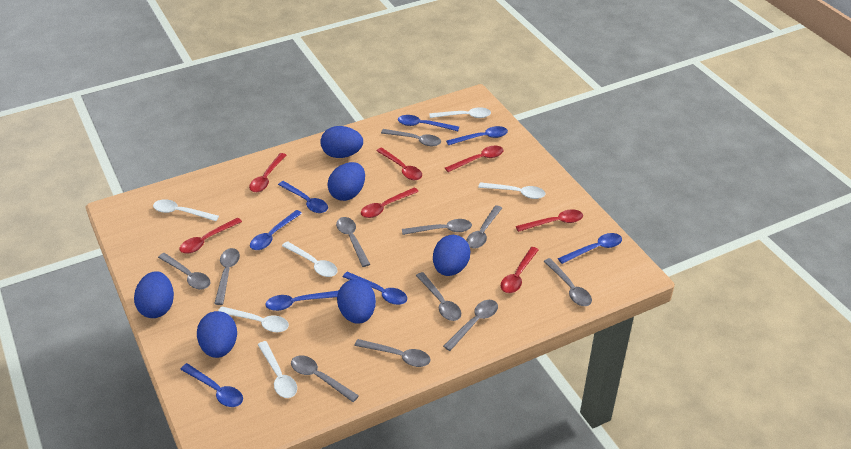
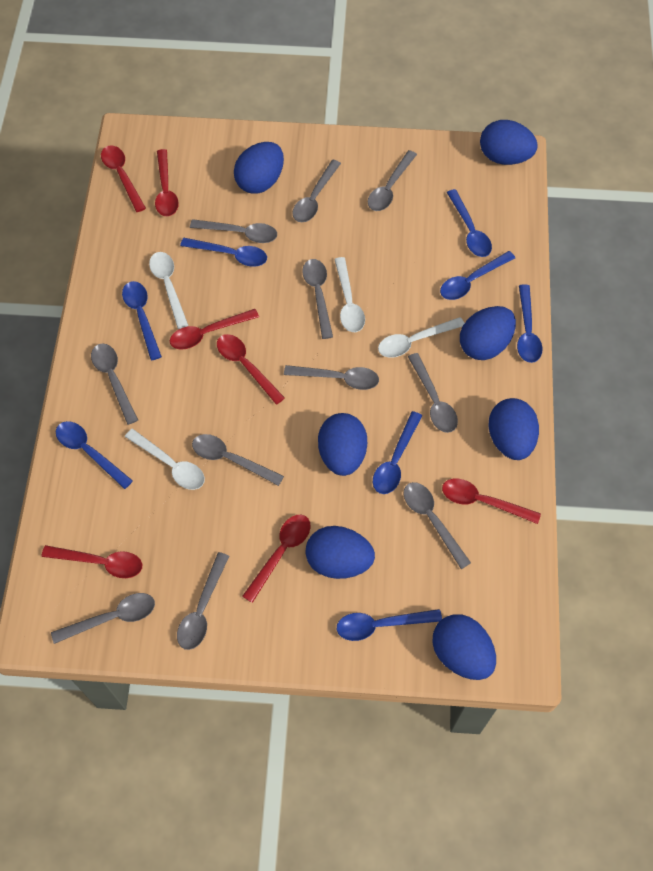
blue egg: 6 -> 7
white spoon: 6 -> 4

